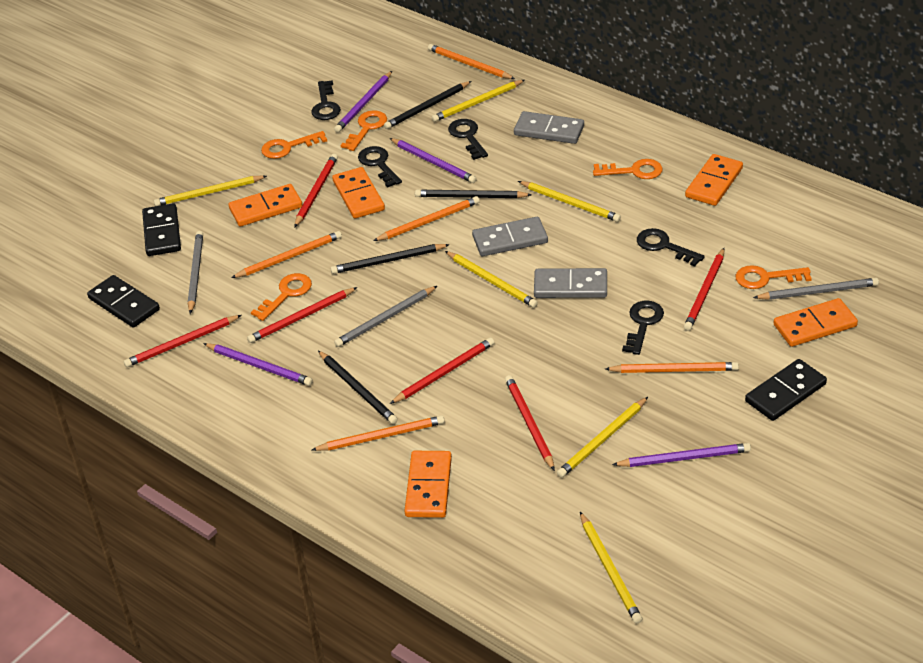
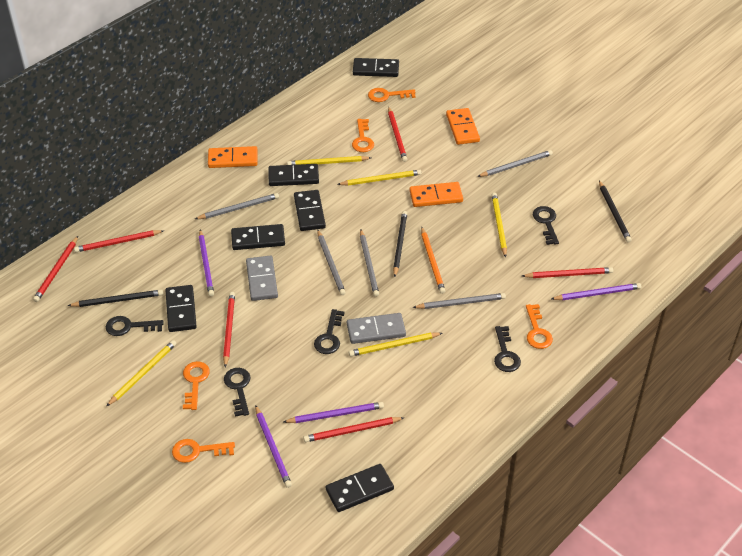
black domino: 3 -> 6
black pencil: 4 -> 3
grey domino: 3 -> 2
grey pencil: 3 -> 5
orange domino: 5 -> 3
orange pencil: 5 -> 1
yellow pencil: 6 -> 5

